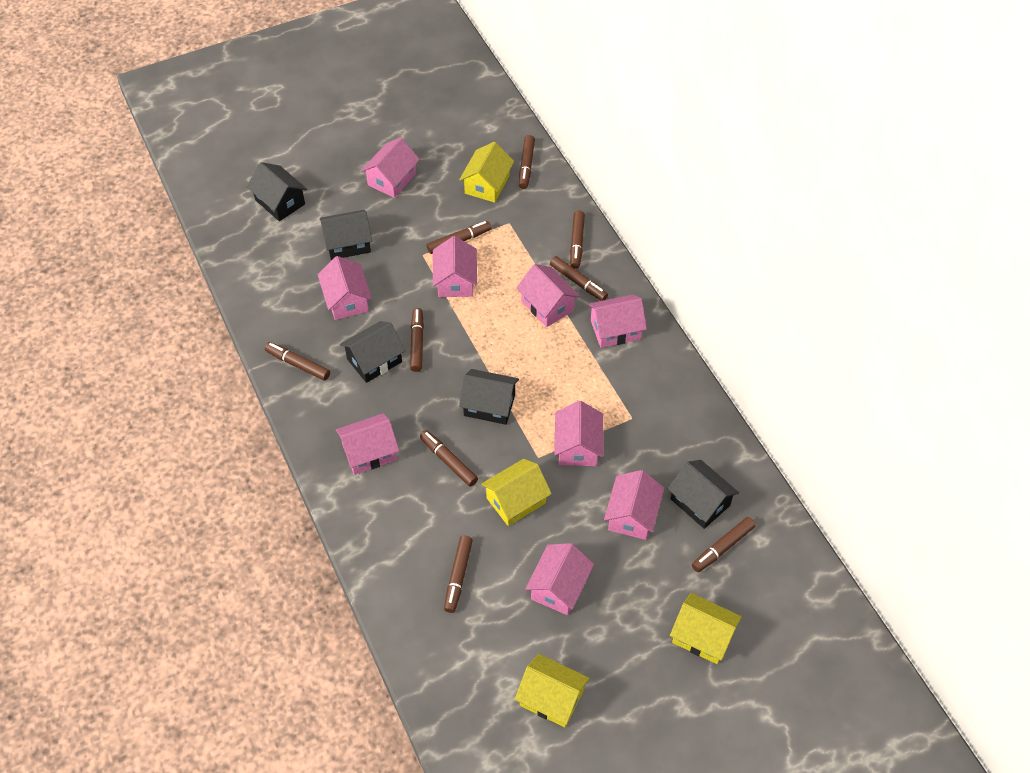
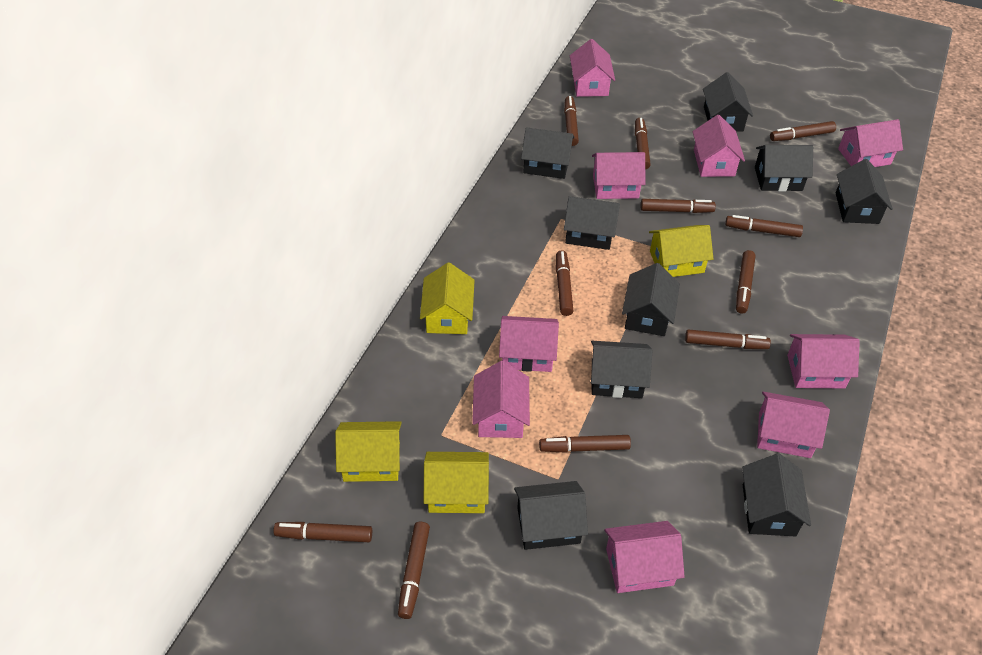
black house: 5 -> 9
brown marker: 9 -> 11

